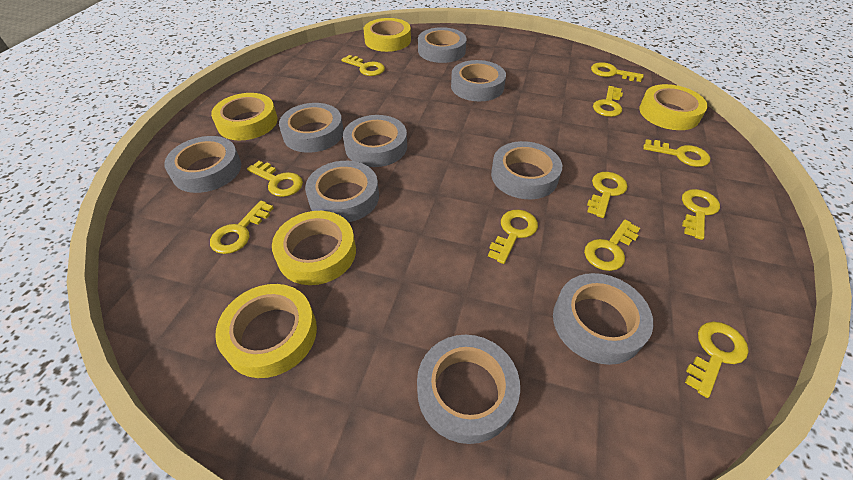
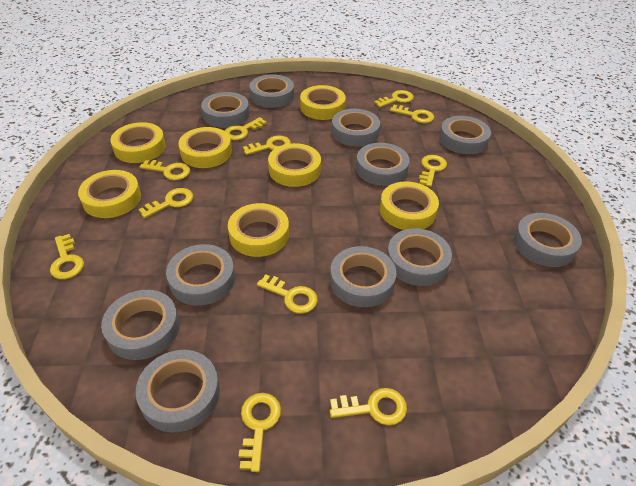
grey tape: 9 -> 11
yellow tape: 5 -> 7

